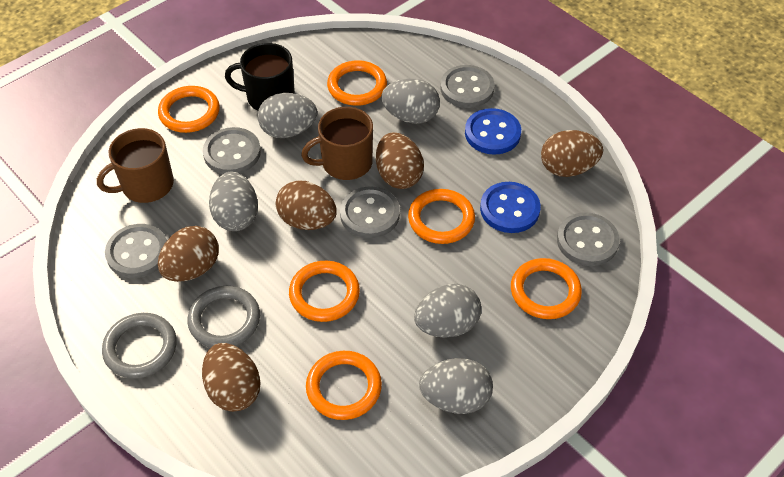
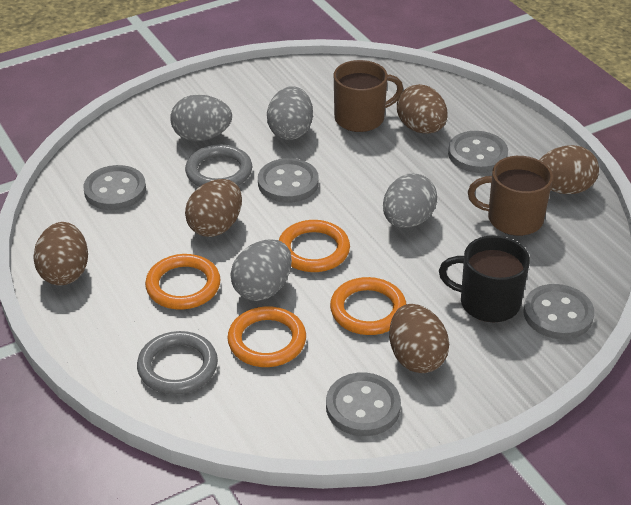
blue button: 2 -> 0
grey egg: 5 -> 4
orange ring: 6 -> 4

